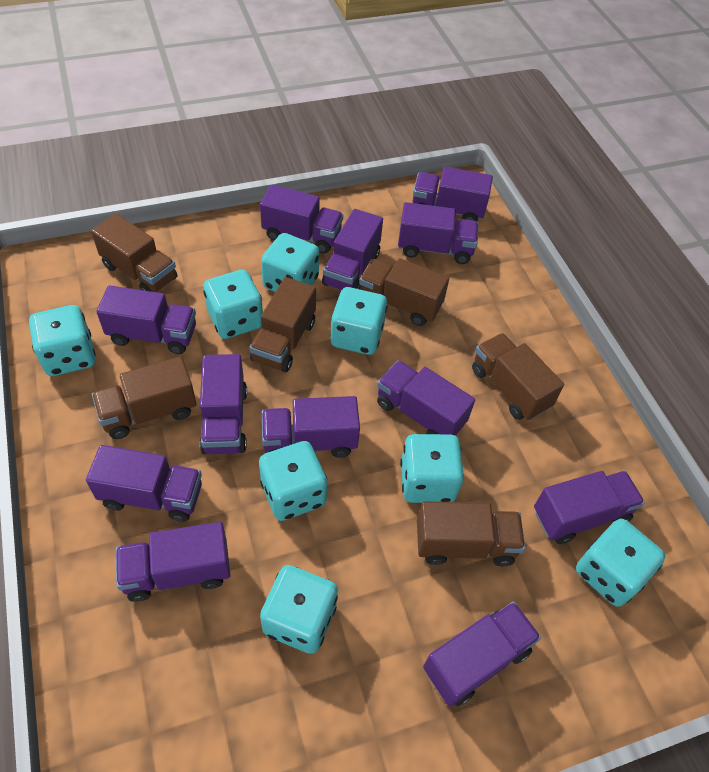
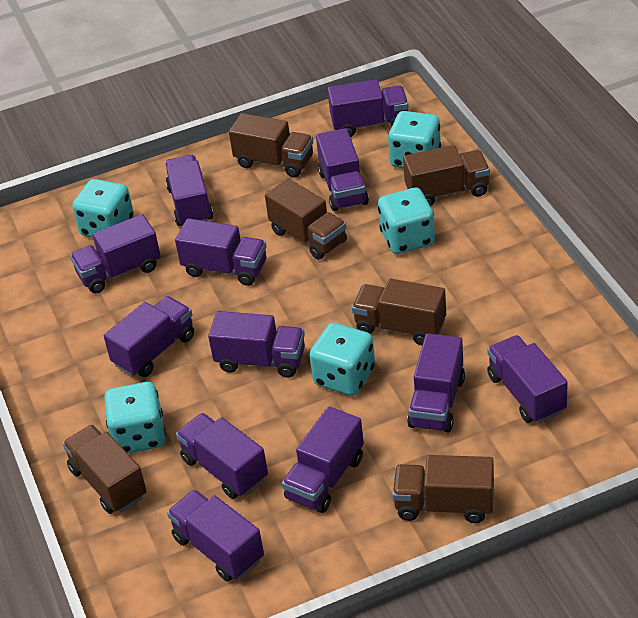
turquoise dice: 8 -> 5

